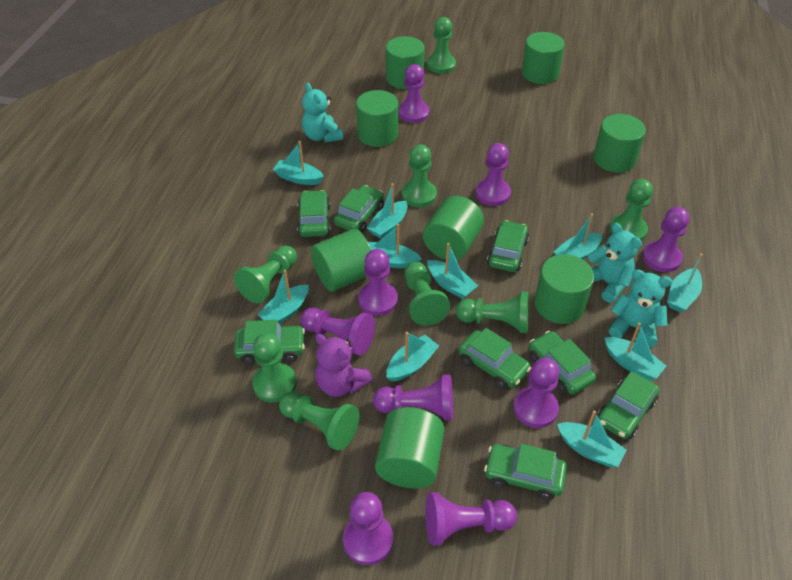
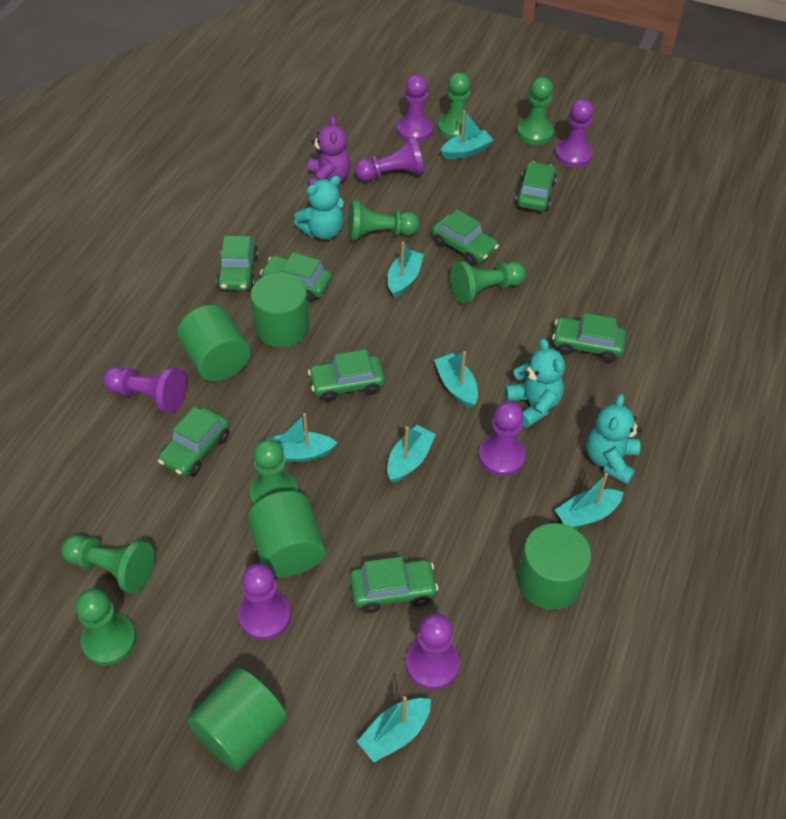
green cylinder: 8 -> 5
green pawn: 8 -> 7
purple pawn: 9 -> 7
turquoise boat: 10 -> 7

